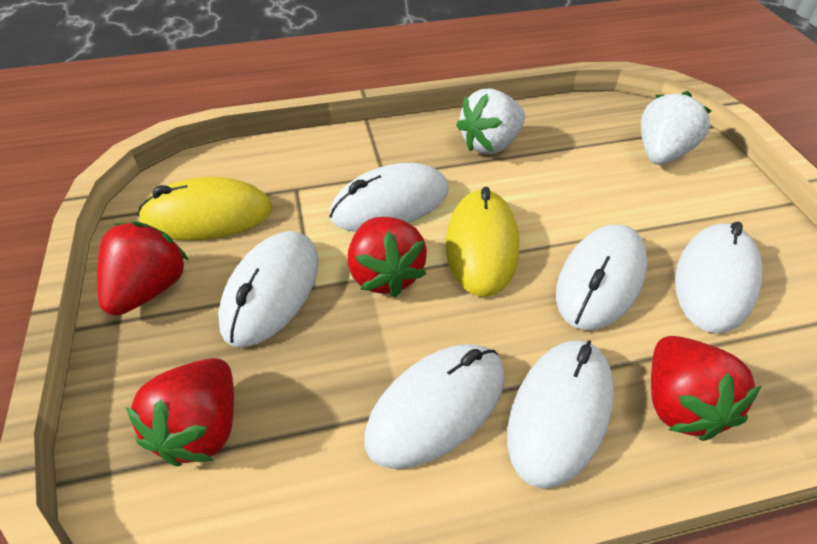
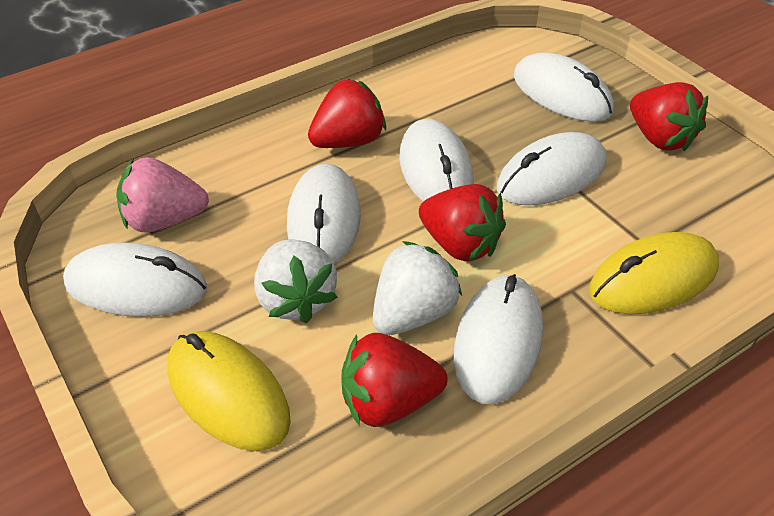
pink strawberry: 0 -> 1

